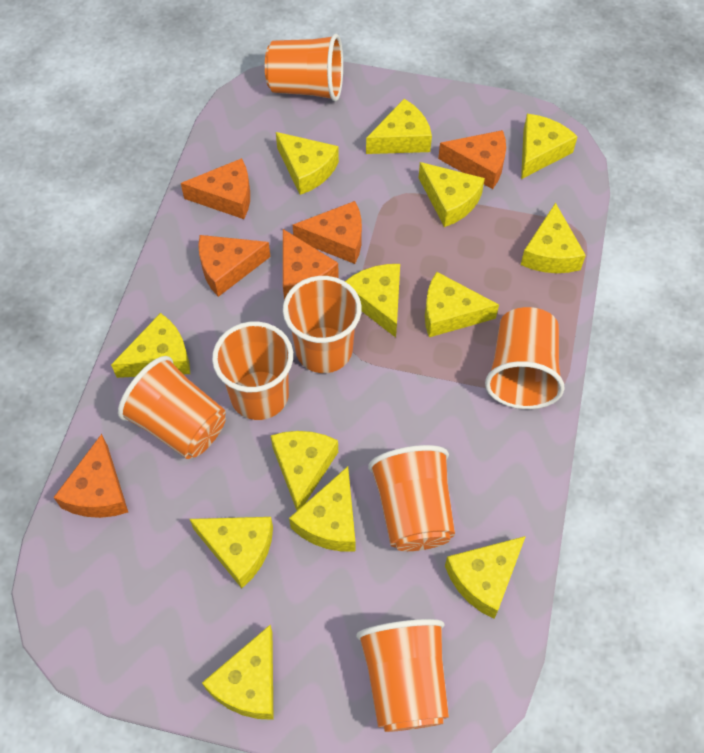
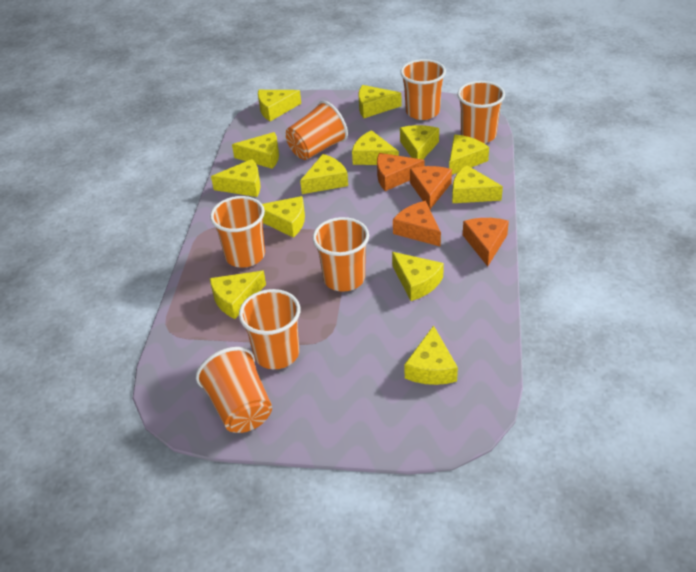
orange cheese: 6 -> 4

